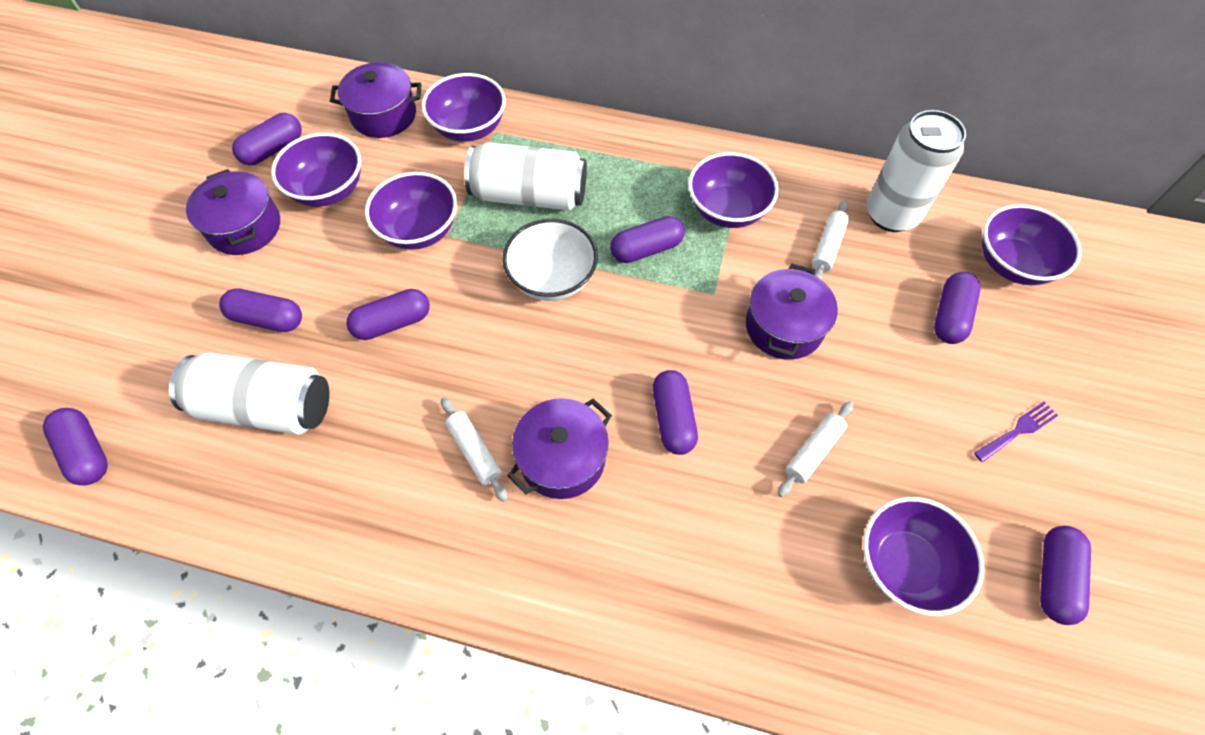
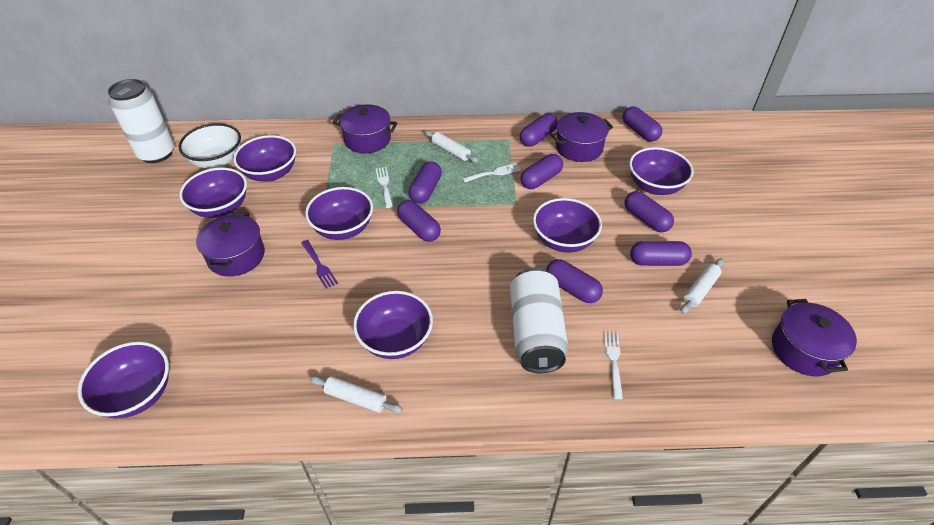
purple bowl: 6 -> 7
white can: 3 -> 2
white fork: 0 -> 3

